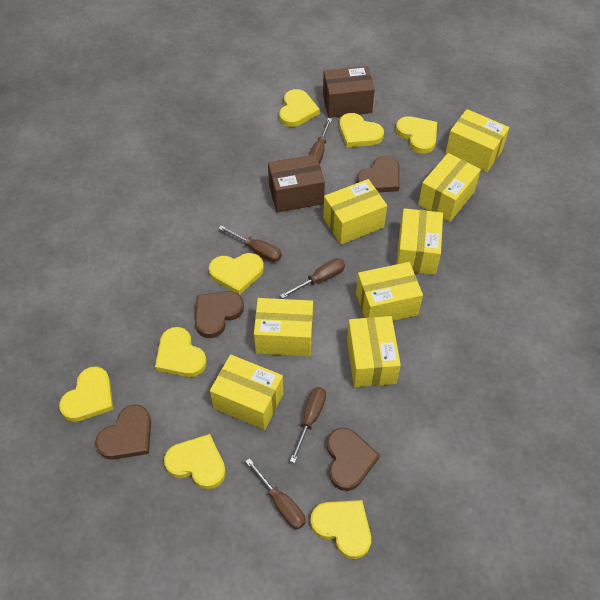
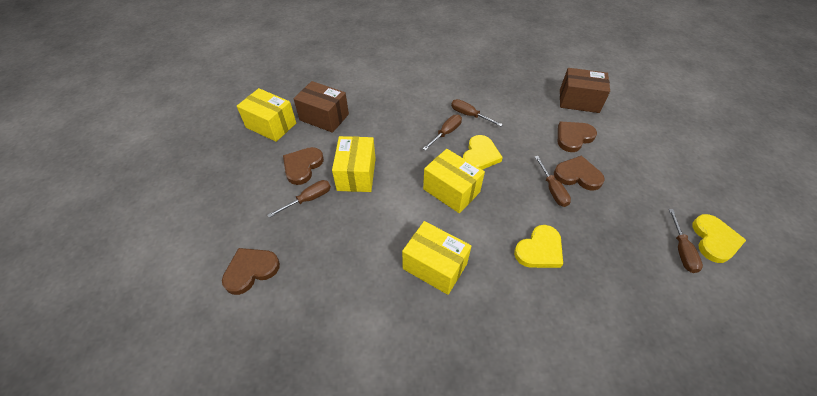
yellow box: 8 -> 4
yellow heart: 8 -> 3

